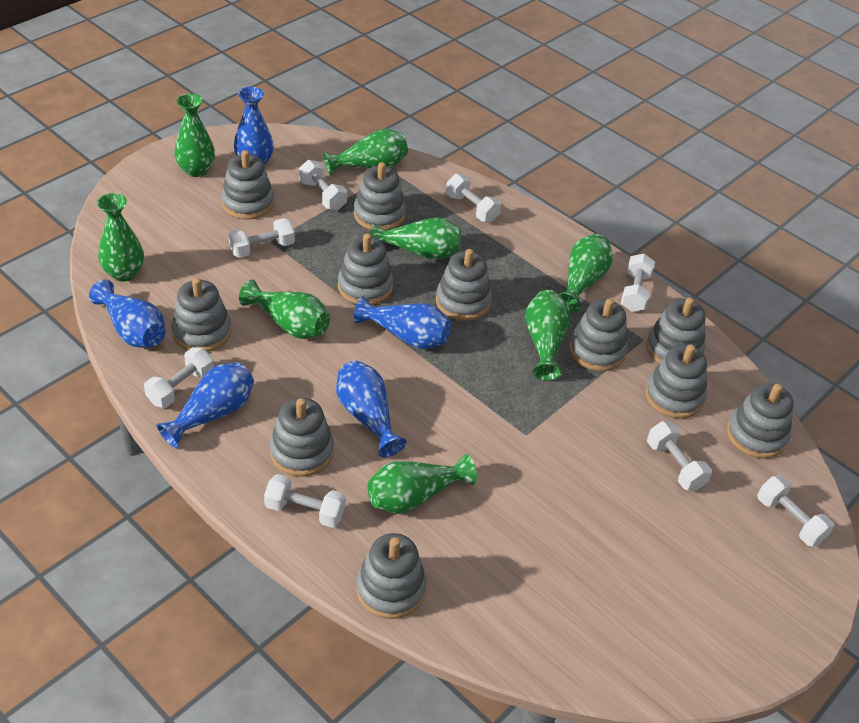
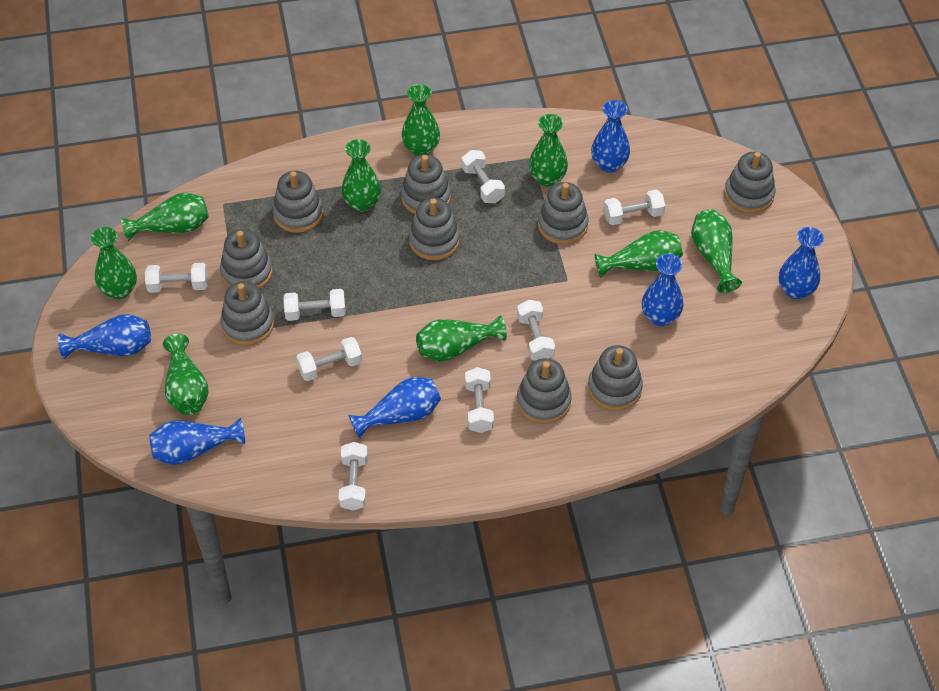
blue vase: 5 -> 6
green vase: 8 -> 9
grey stacking toy: 11 -> 9

